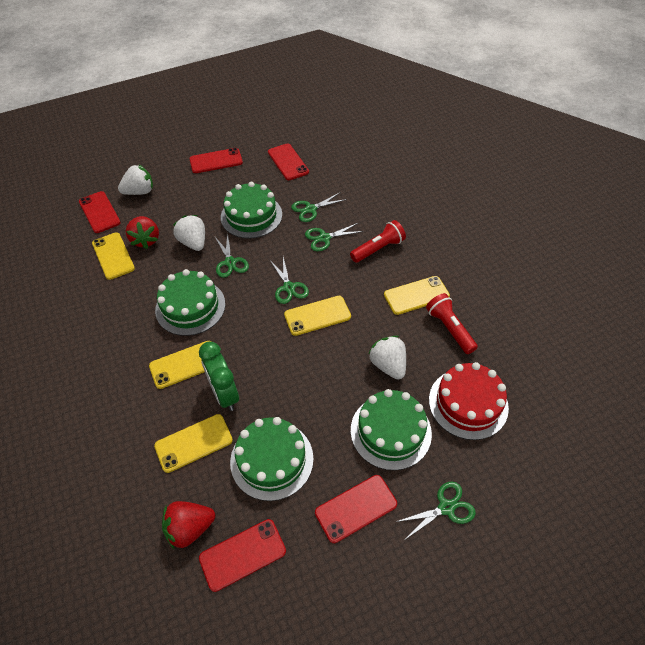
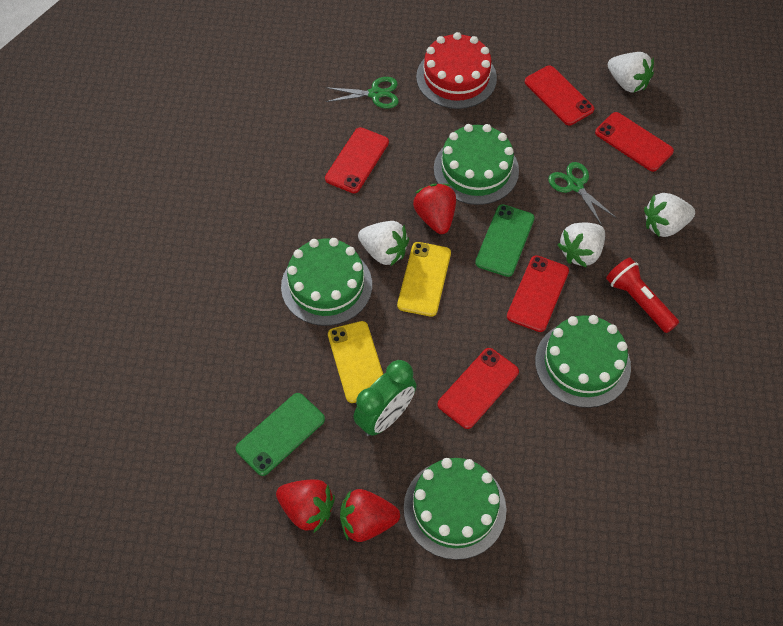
green phone: 0 -> 2
green scissors: 5 -> 2
red flashlight: 2 -> 1
red strawberry: 2 -> 3
white strawberry: 3 -> 4
yellow phone: 5 -> 2

